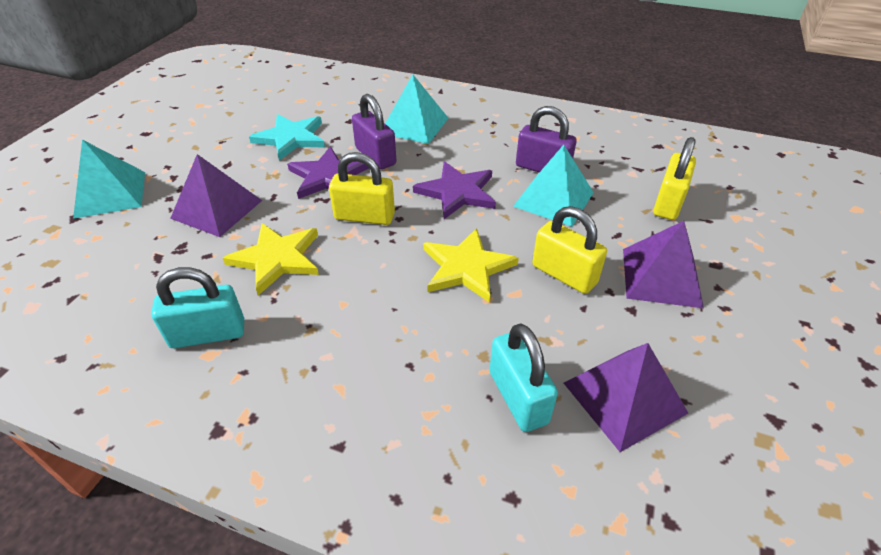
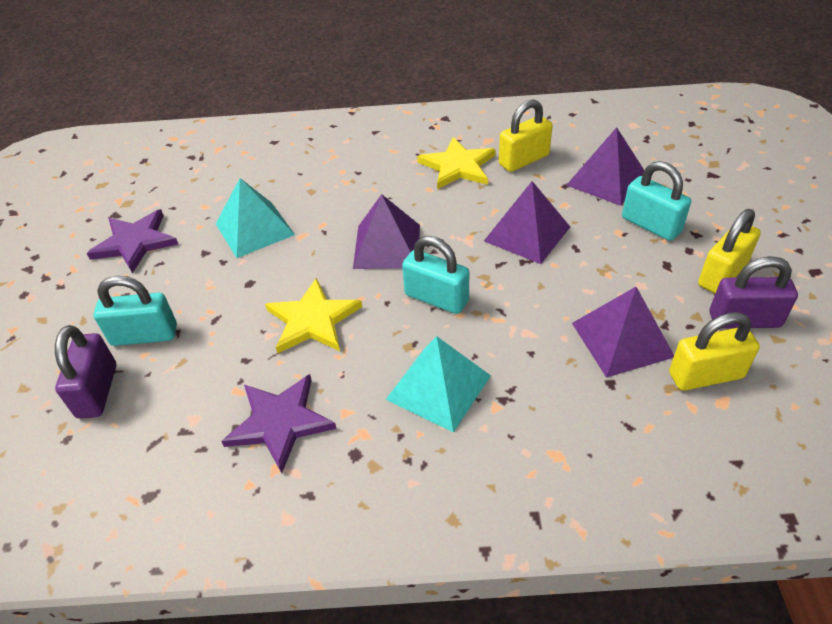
purple pyramid: 3 -> 4
turquoise padlock: 2 -> 3
turquoise pyramid: 3 -> 2
turquoise star: 1 -> 0

